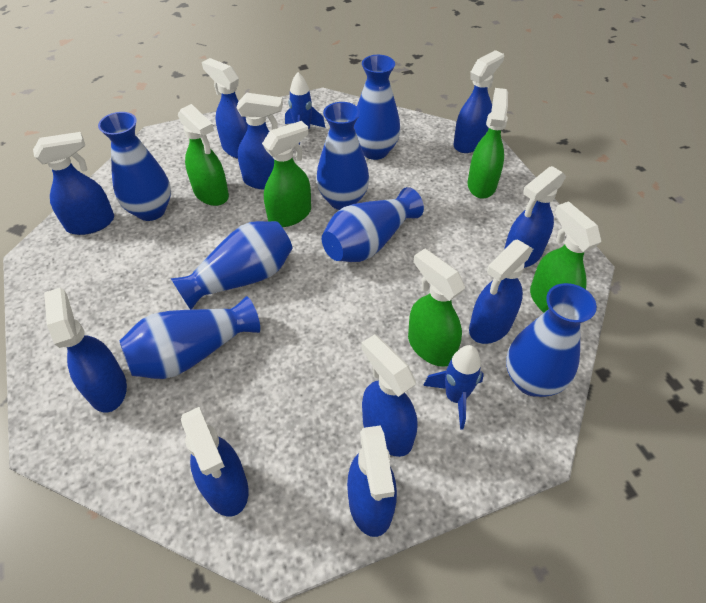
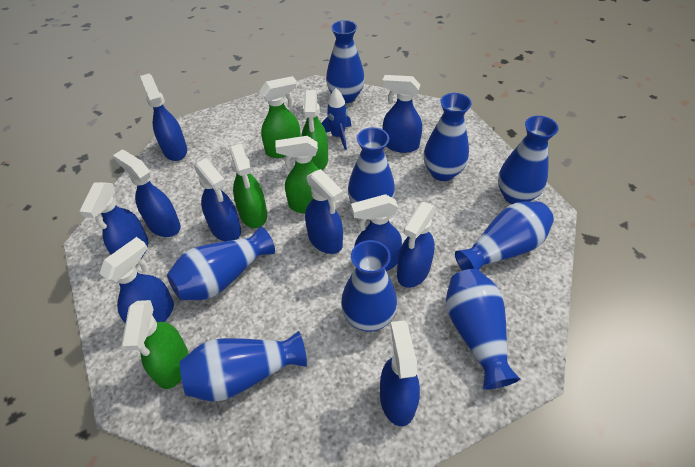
blue rocket: 2 -> 1
blue vase: 7 -> 9

